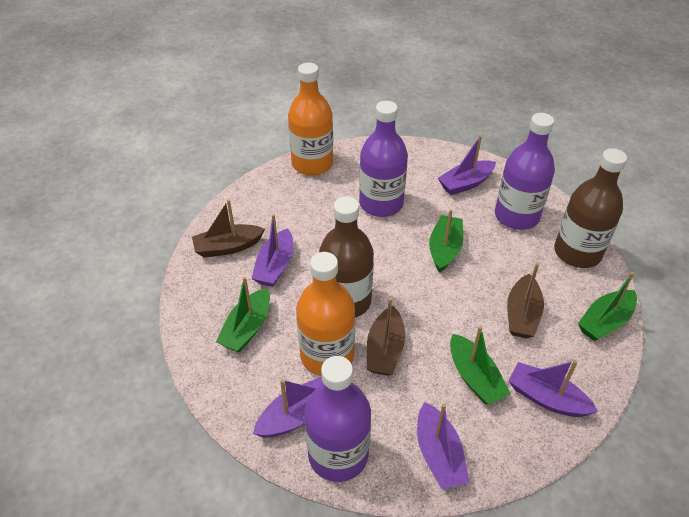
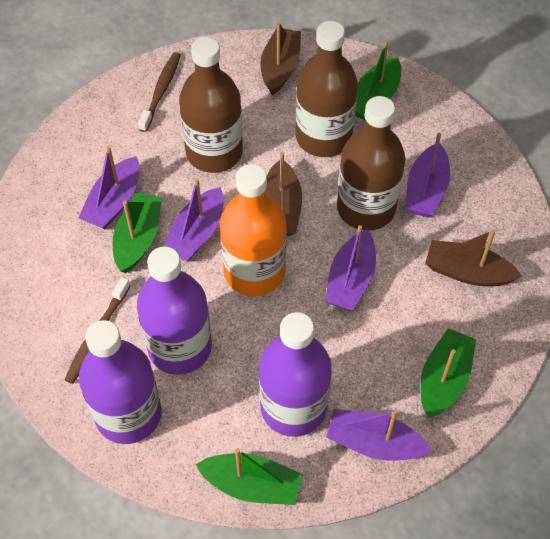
brown bottle: 2 -> 3
brown toothbrush: 0 -> 2
orange bottle: 2 -> 1

